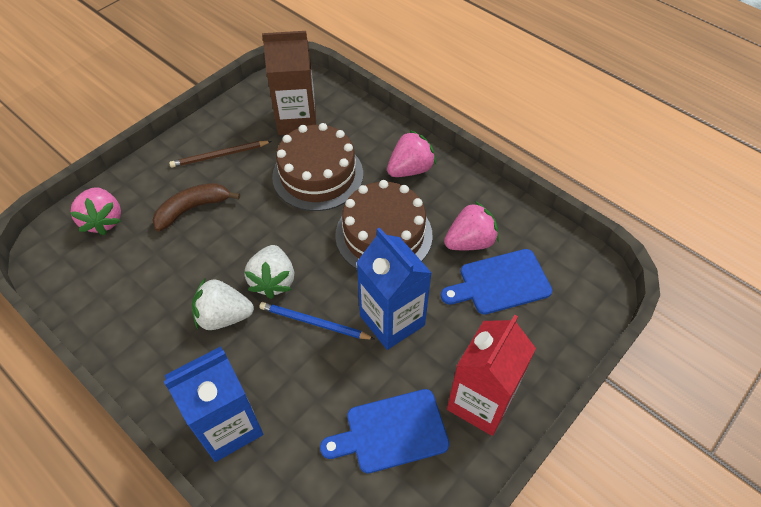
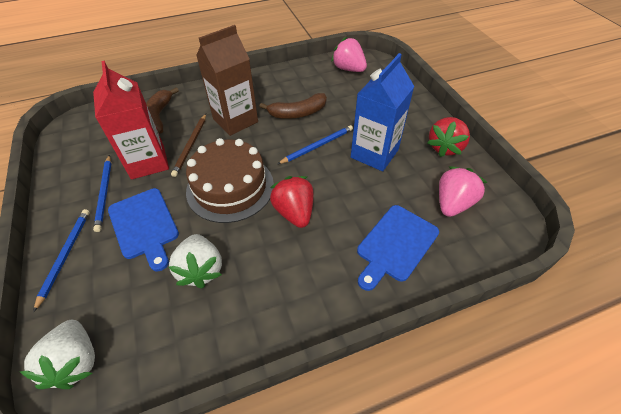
blue carton: 2 -> 1
blue pencil: 1 -> 3
brown banana: 1 -> 2
brown cake: 2 -> 1
pink strawberry: 3 -> 2
red strawberry: 0 -> 2

